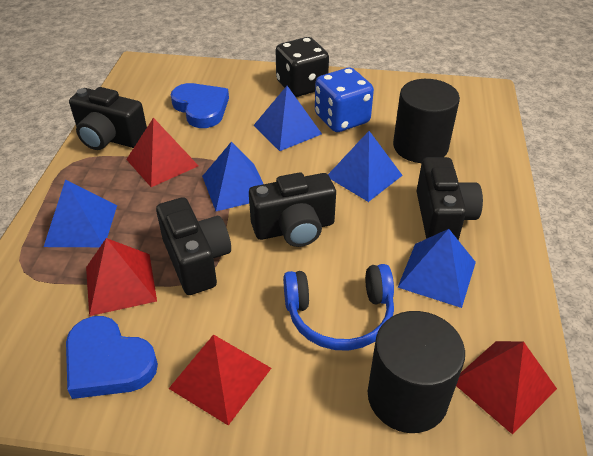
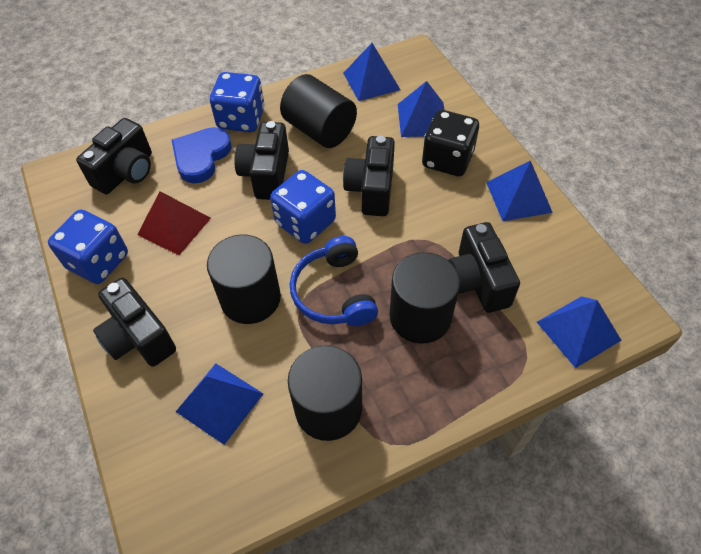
black camera: 4 -> 5
black cylinder: 2 -> 4
blue dice: 1 -> 3
blue heart: 2 -> 1
red pyramid: 4 -> 1

